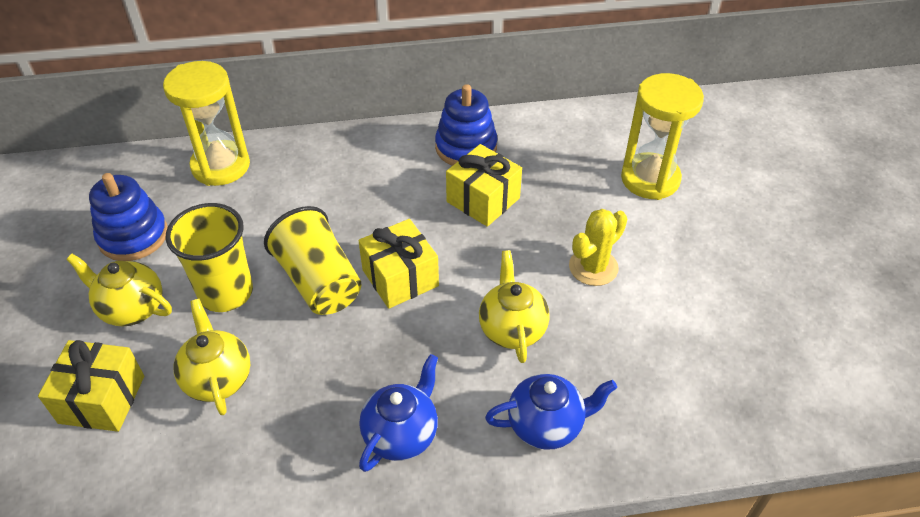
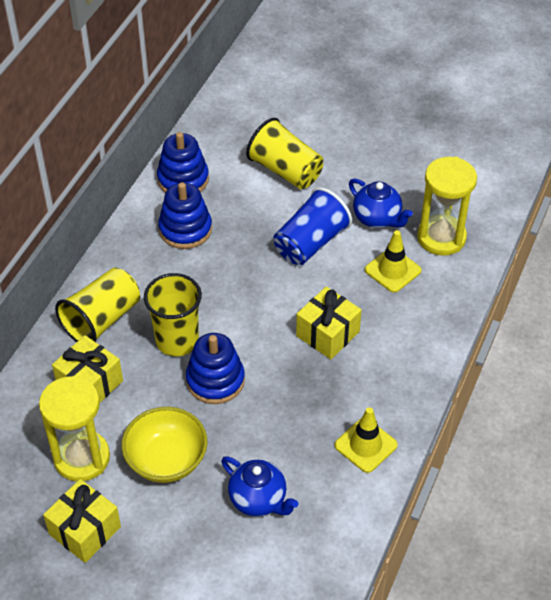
blue cup: 0 -> 1
blue stacking toy: 2 -> 3
yellow bowl: 0 -> 1
yellow cactus: 1 -> 0
yellow cup: 2 -> 3
yellow teapot: 3 -> 0
yellow traffic cone: 0 -> 2

